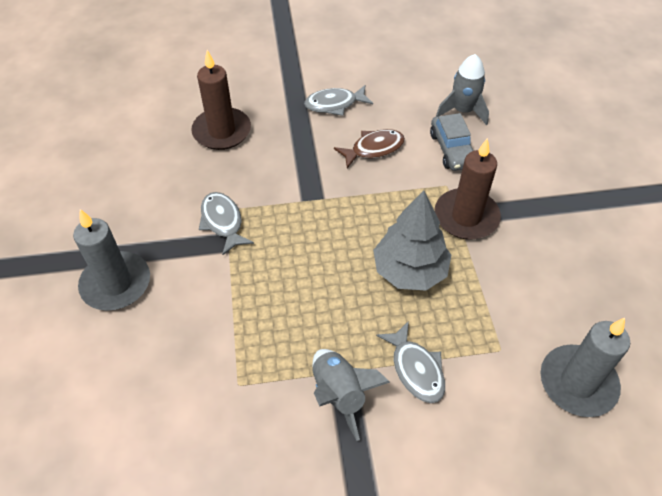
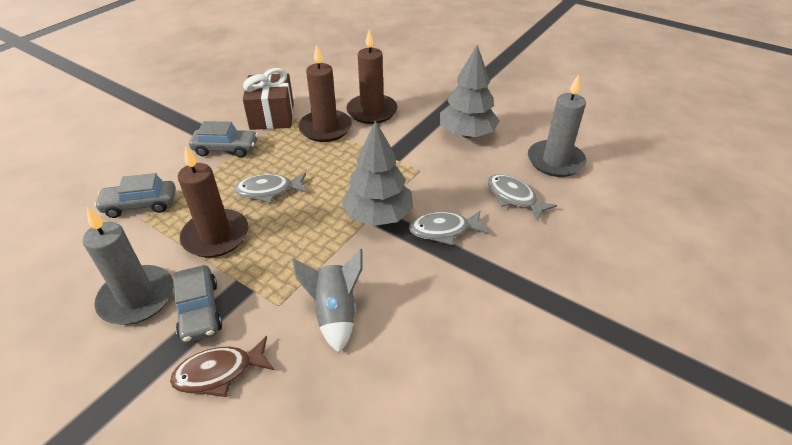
brown candle: 2 -> 3
brown gift: 0 -> 1
grey car: 1 -> 3
grey rocket: 2 -> 1
grey tree: 1 -> 2

